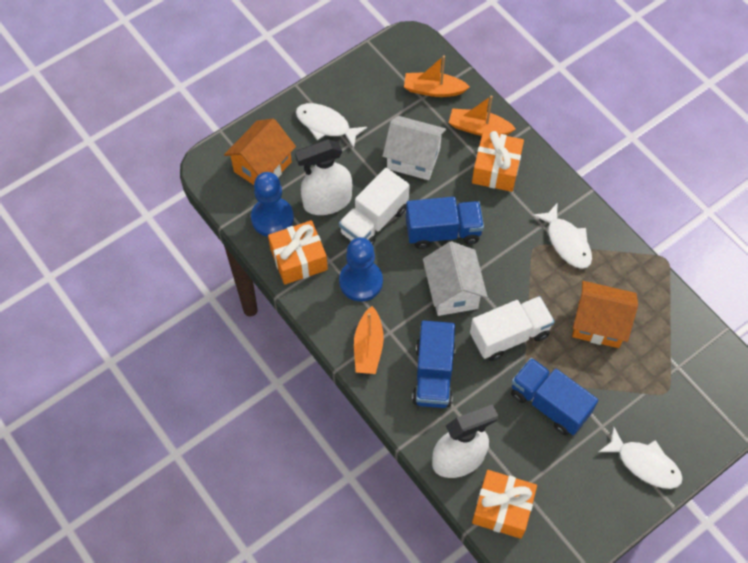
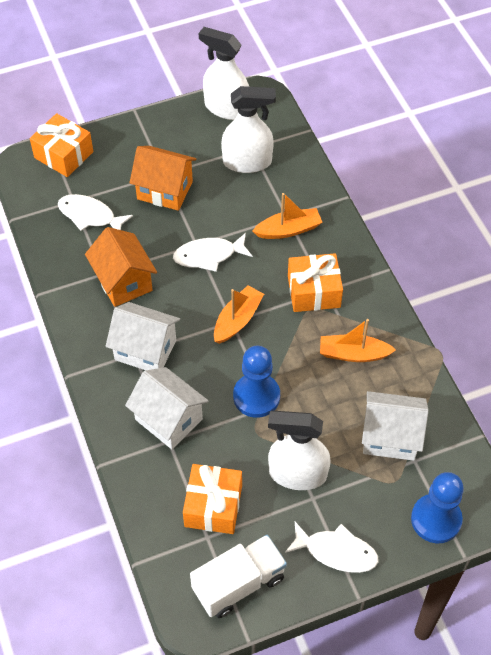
blue truck: 3 -> 0
white house: 2 -> 3
white spray bottle: 2 -> 3
white truck: 2 -> 1

